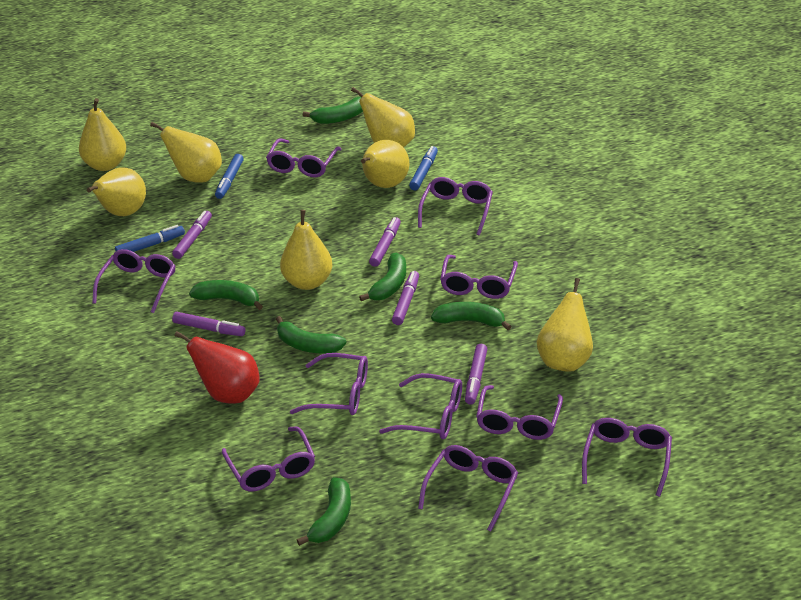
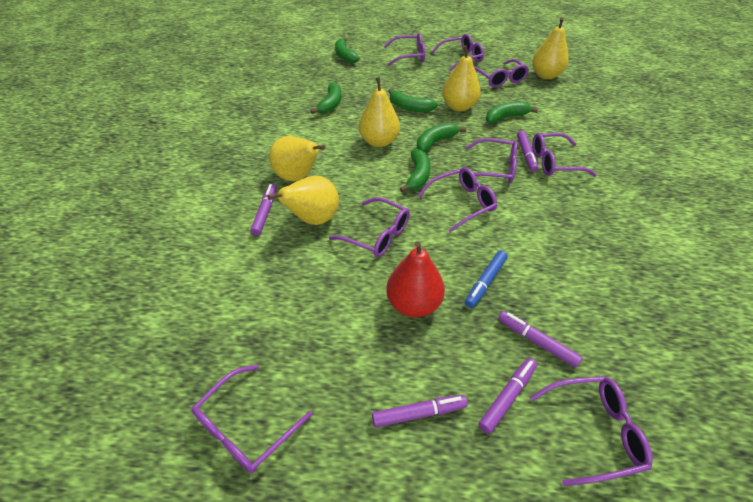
blue marker: 3 -> 1
purple glasses: 10 -> 9
yellow pear: 7 -> 5

